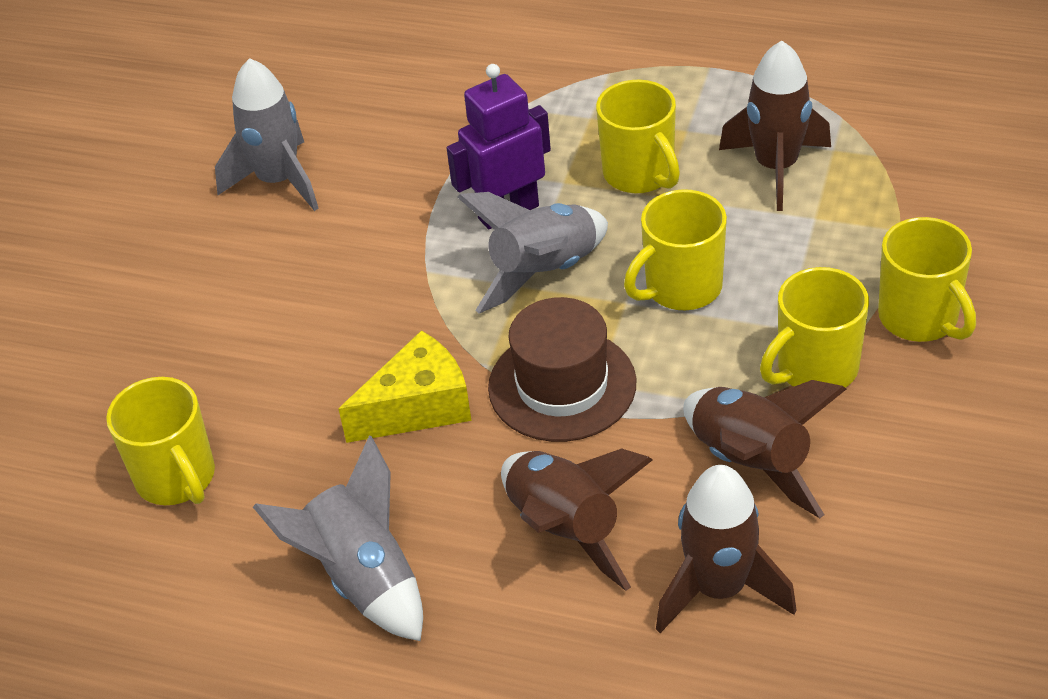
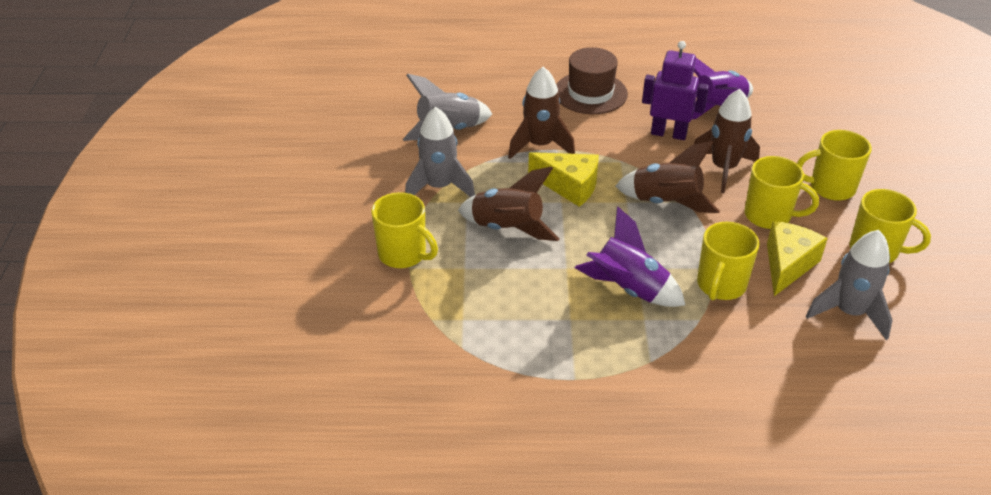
purple rocket: 0 -> 2
yellow cheese: 1 -> 2

